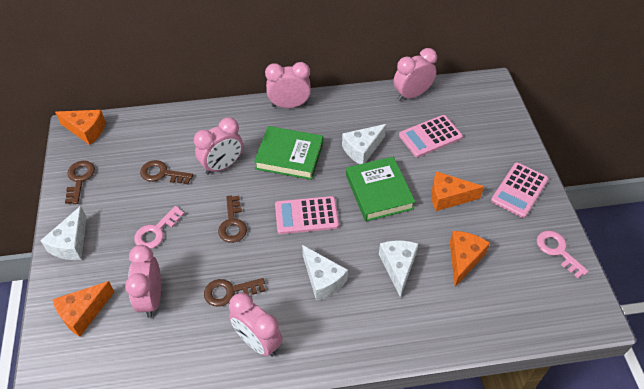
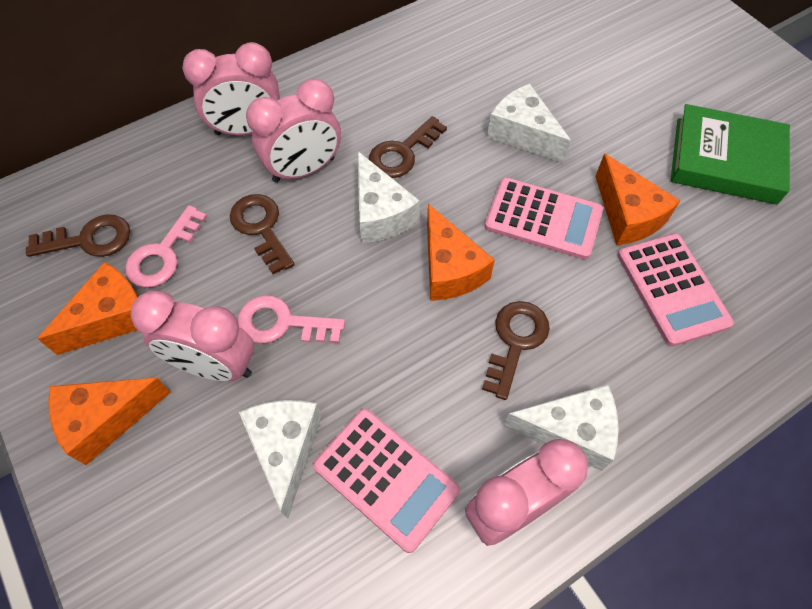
green book: 2 -> 1
pink clock: 5 -> 4

